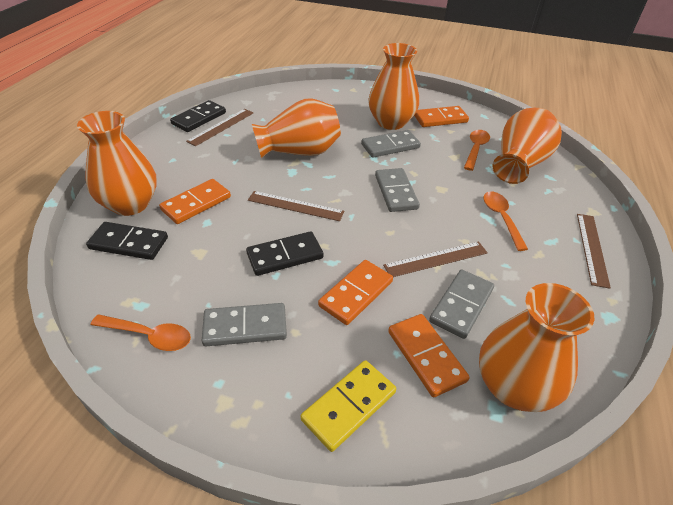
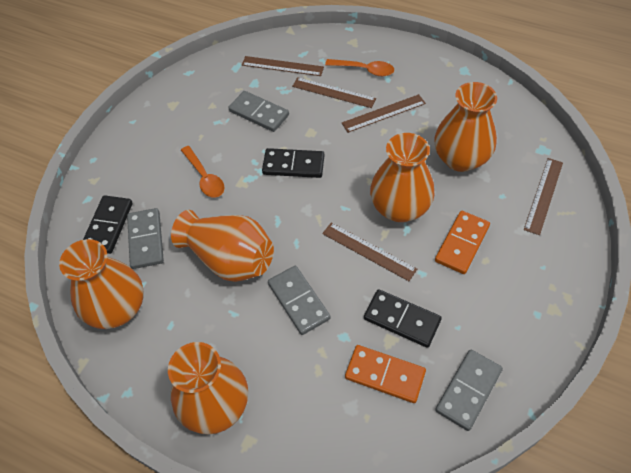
brown ruler: 4 -> 5
orange domino: 4 -> 2
orange spoon: 3 -> 2
yellow domino: 1 -> 0

